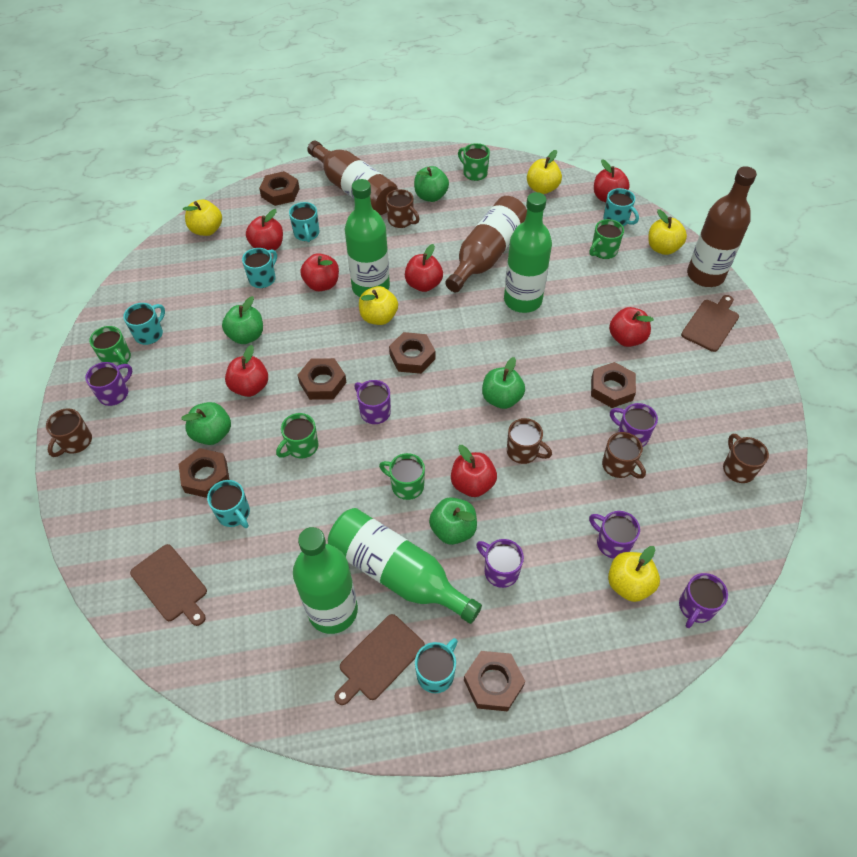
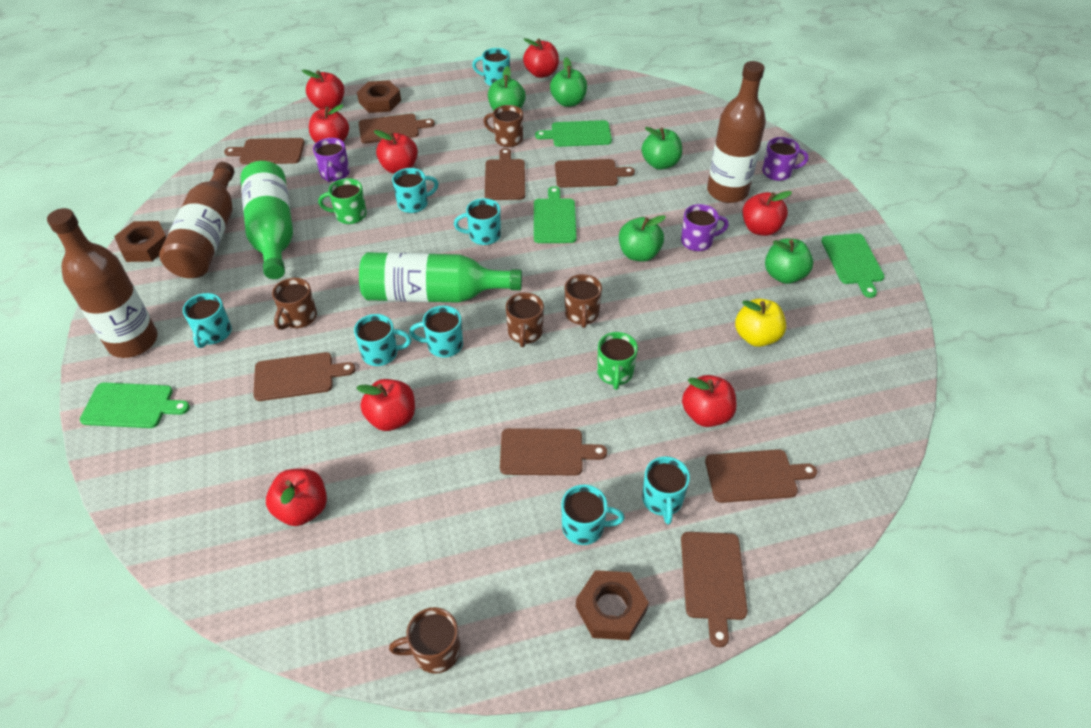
brown cutting board: 3 -> 8
brown nut: 6 -> 3
green bottle: 4 -> 2
green cutting board: 0 -> 4
green mug: 5 -> 2
purple mug: 6 -> 3
red apple: 7 -> 8
turquoise mug: 6 -> 8
yellow apple: 5 -> 1

